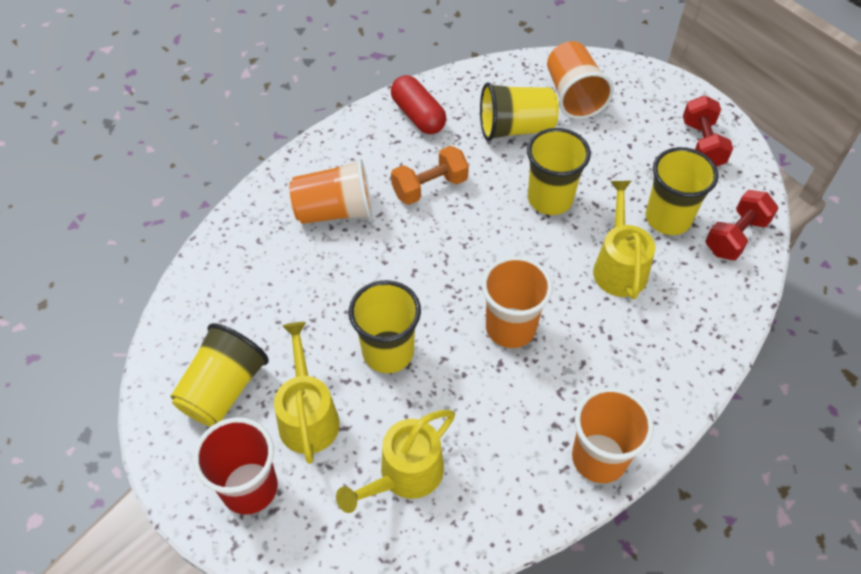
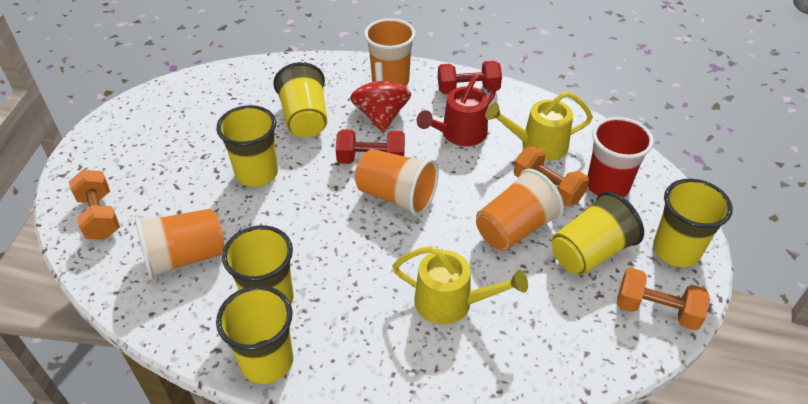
orange dumbbell: 1 -> 3
red capsule: 1 -> 0
red spinning top: 0 -> 1
red watering can: 0 -> 1
yellow cup: 5 -> 6
yellow watering can: 3 -> 2

